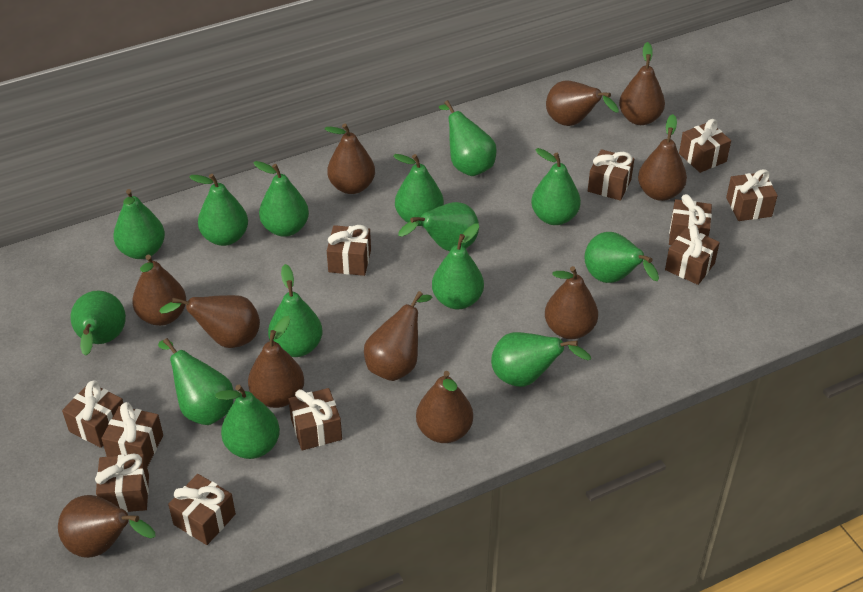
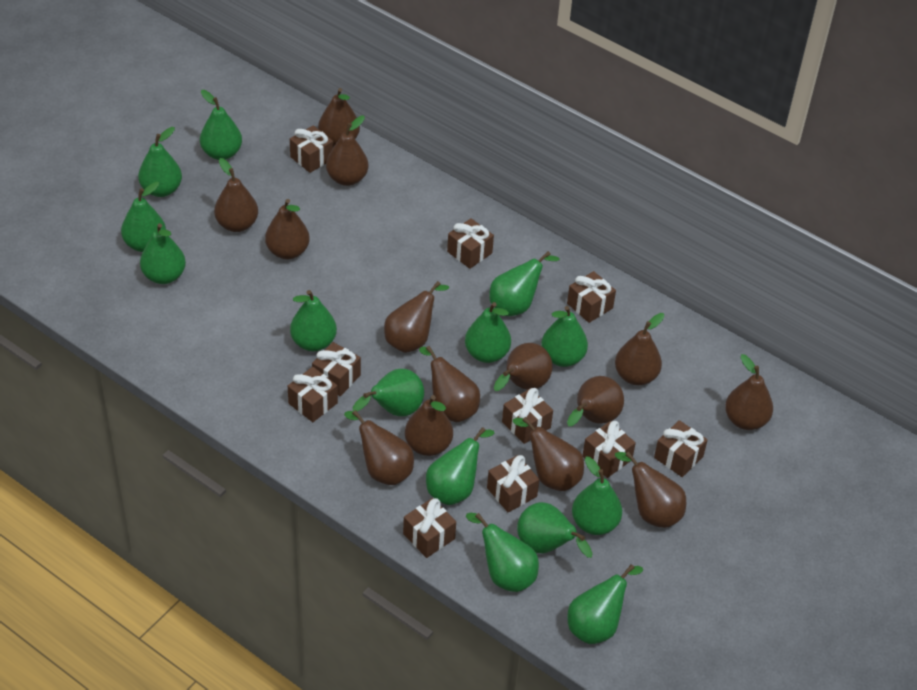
brown gift: 11 -> 10
brown pear: 11 -> 14

